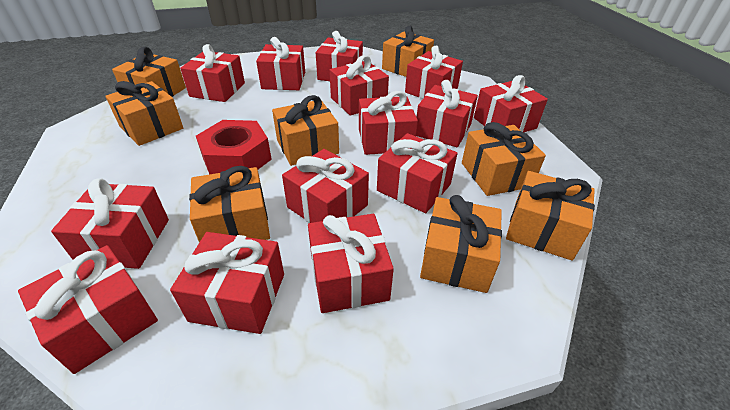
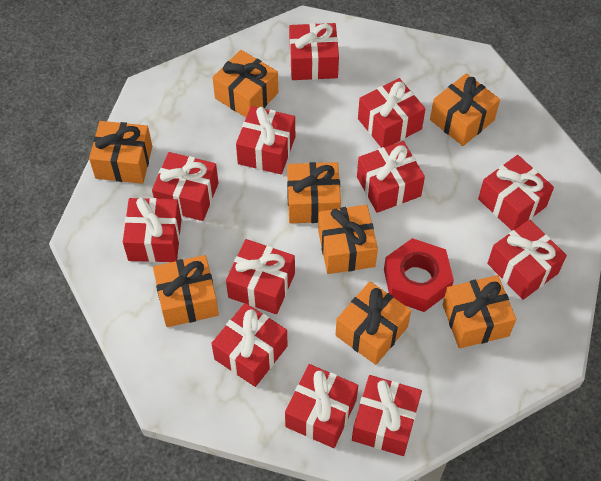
red gift: 14 -> 12

